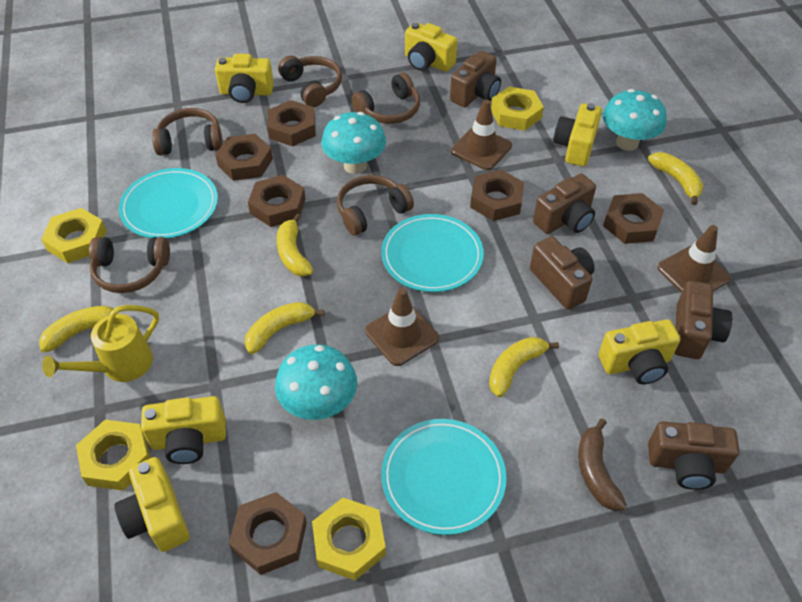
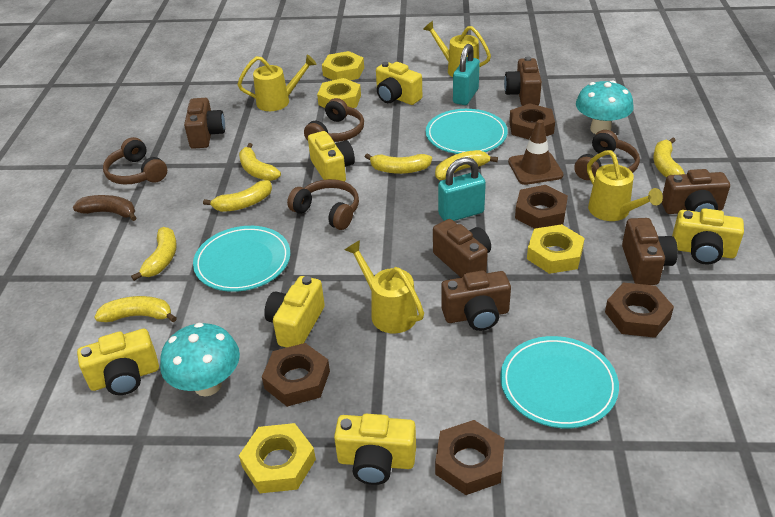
brown camera: 5 -> 6
brown headphones: 5 -> 4
brown nut: 6 -> 5
brown traffic cone: 3 -> 1
turquoise mushroom: 3 -> 2
turquoise padlock: 0 -> 2
yellow banana: 5 -> 7
yellow watering can: 1 -> 4

